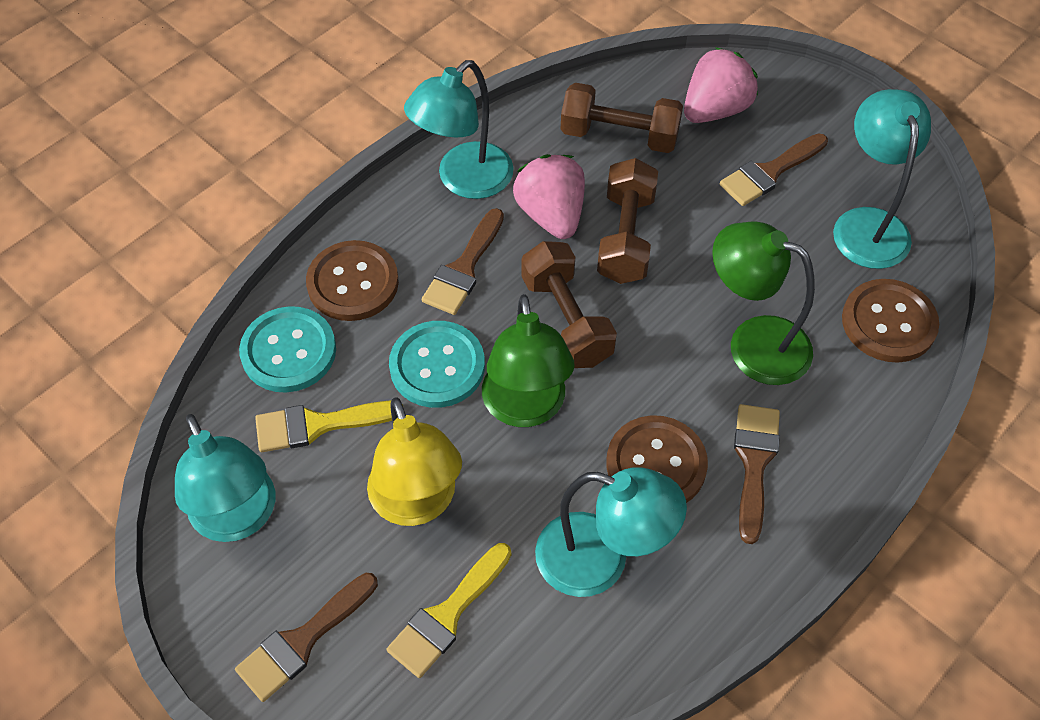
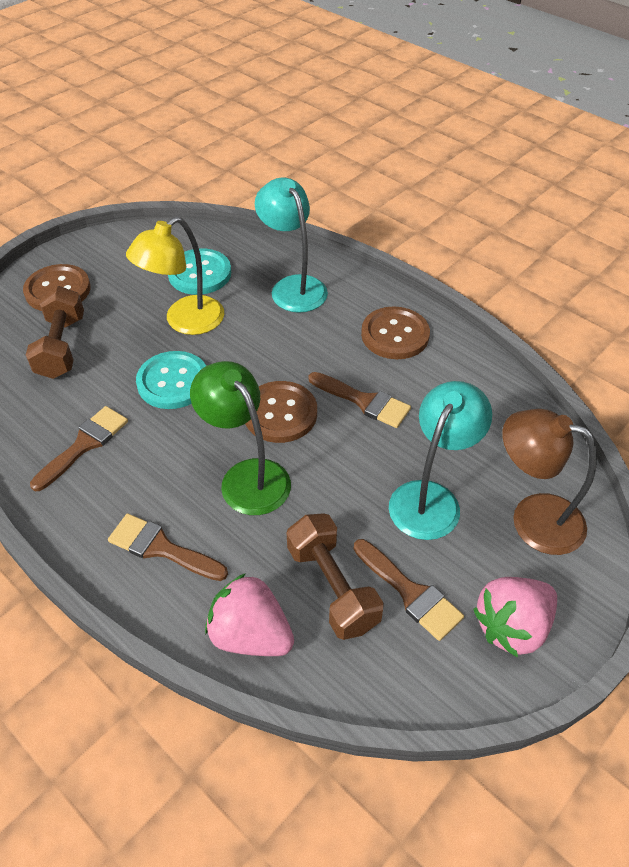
brown dumbbell: 3 -> 2
brown lamp: 0 -> 1
green lamp: 2 -> 1
turquoise lamp: 4 -> 2
yellow brush: 2 -> 0

